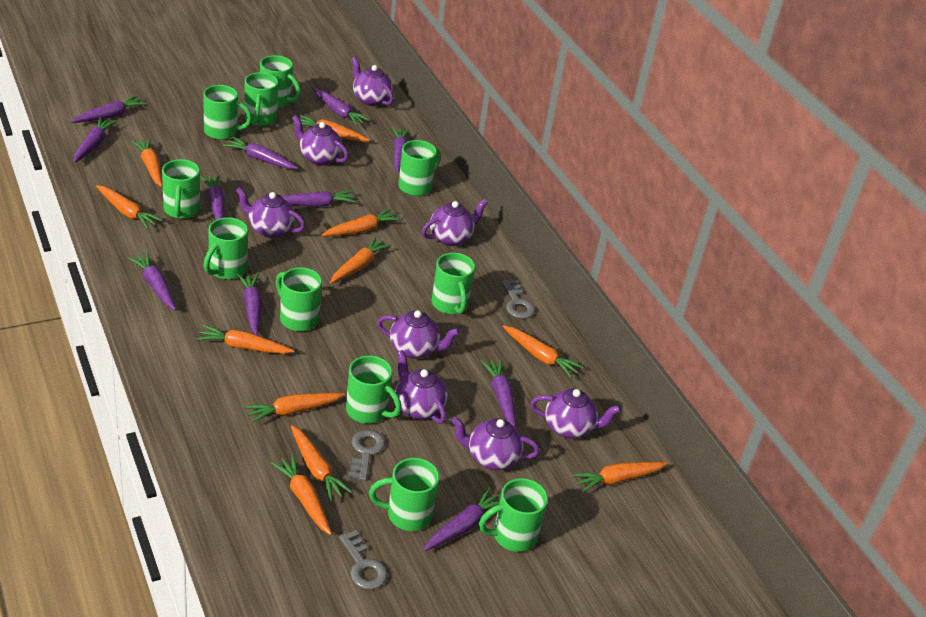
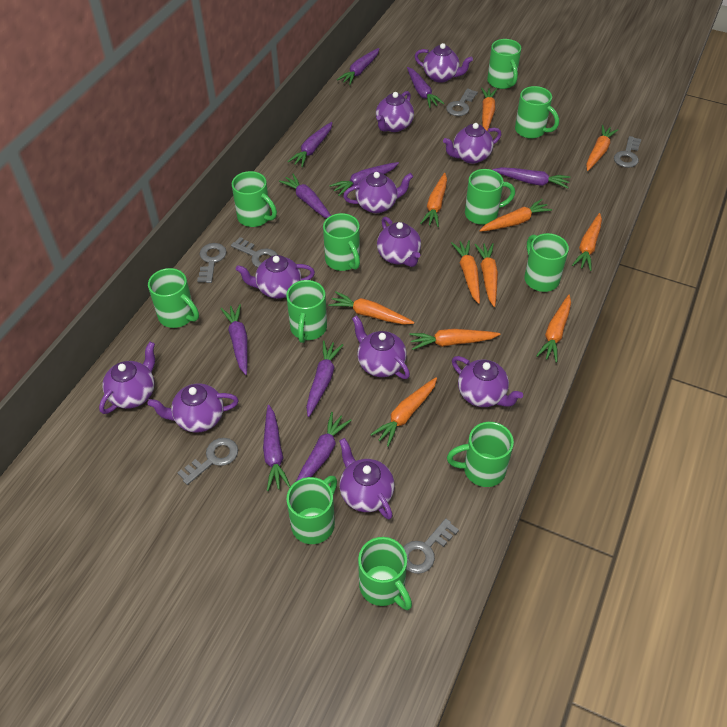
grey key: 3 -> 6
purple carrot: 11 -> 10
purple teapot: 8 -> 11

